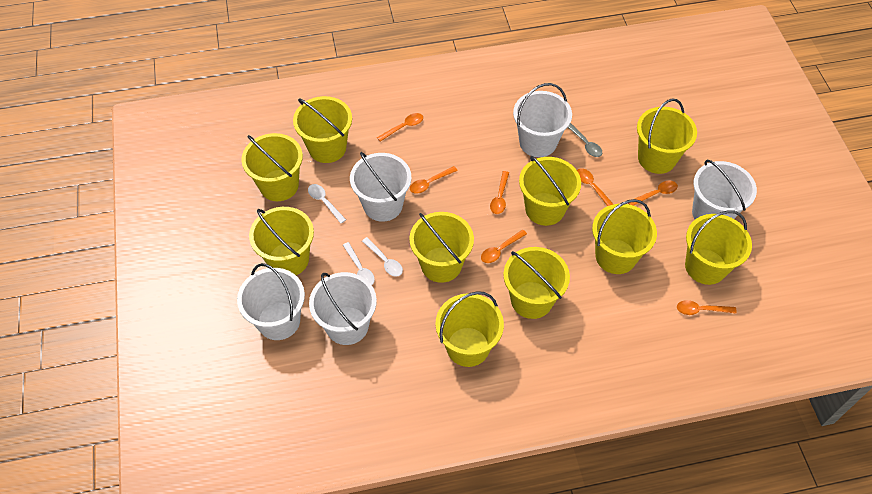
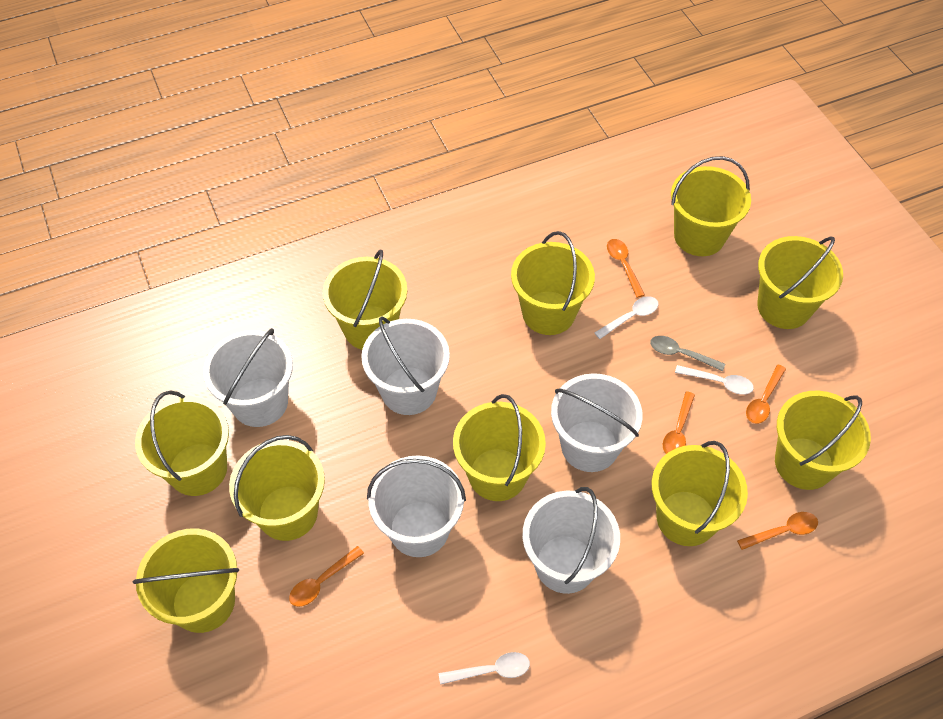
orange spoon: 7 -> 5

